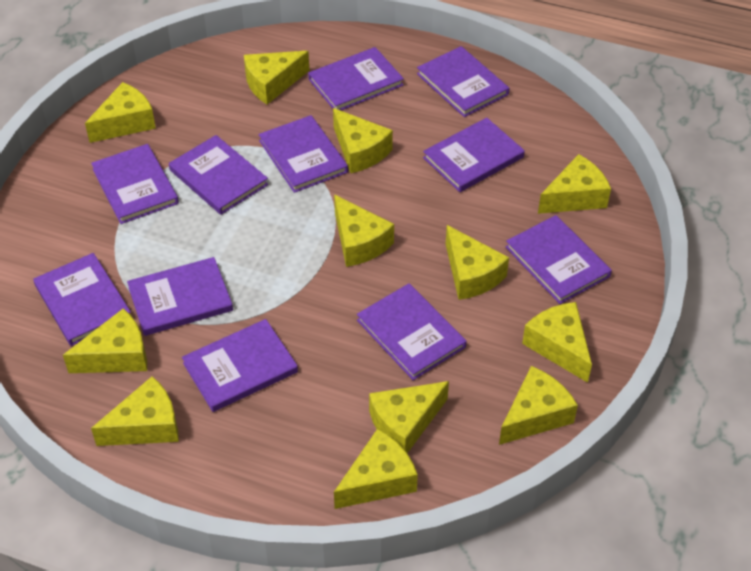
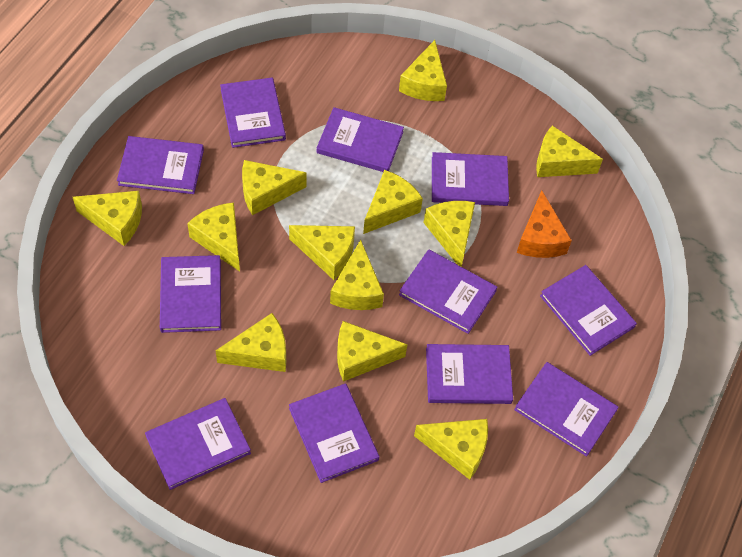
orange cheese: 0 -> 1

